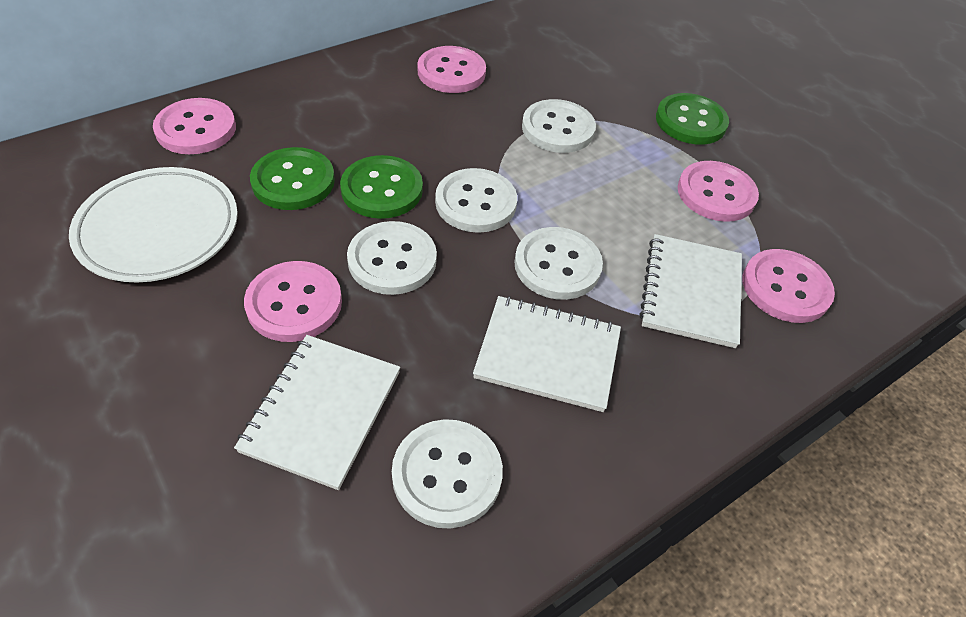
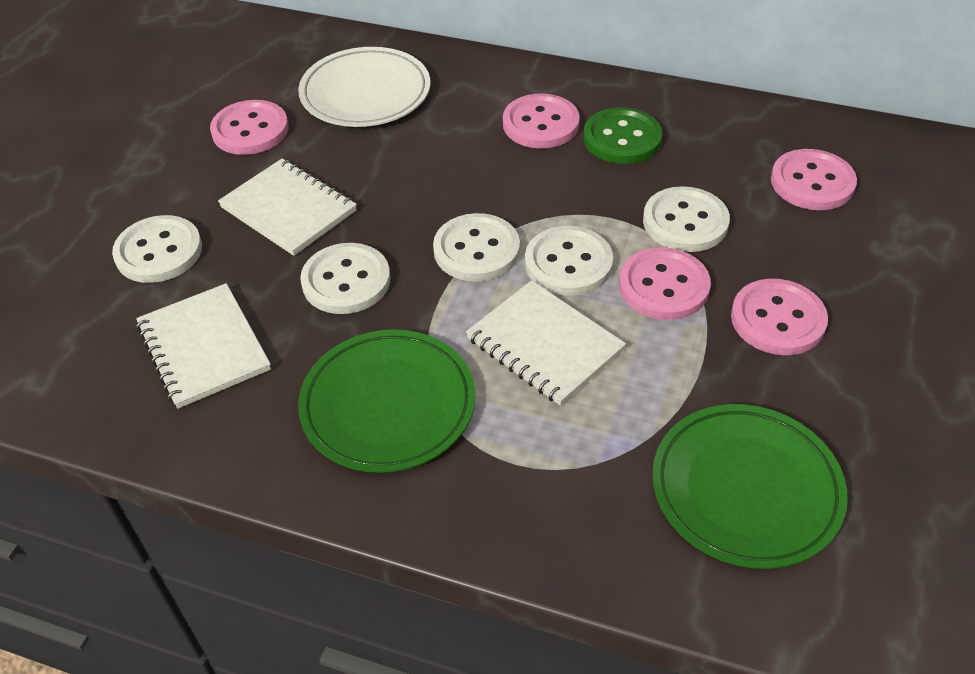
green button: 3 -> 1
green plate: 0 -> 2

